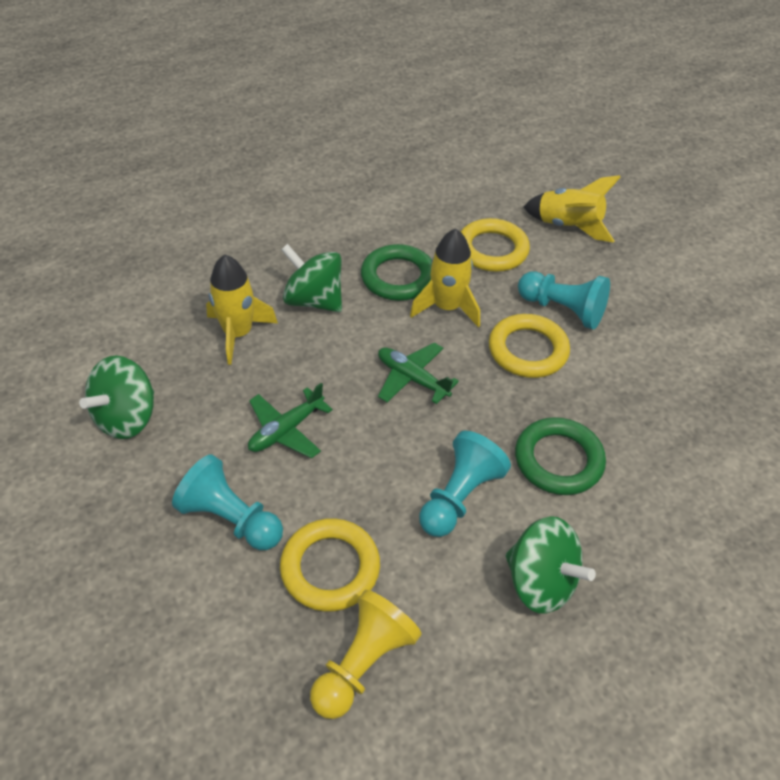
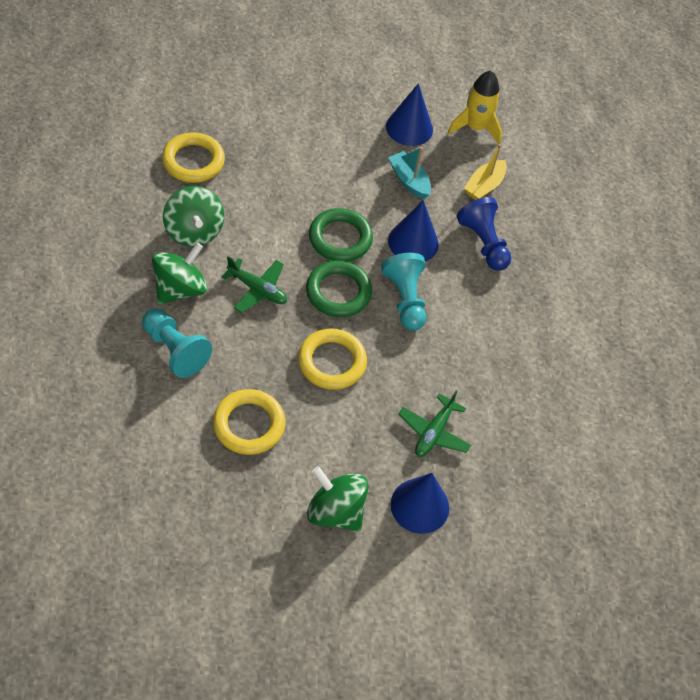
blue cone: 0 -> 3
blue pawn: 0 -> 1
turquoise boat: 0 -> 1
turquoise pawn: 3 -> 2
yellow boat: 0 -> 1
yellow pawn: 1 -> 0
yellow rocket: 3 -> 1

